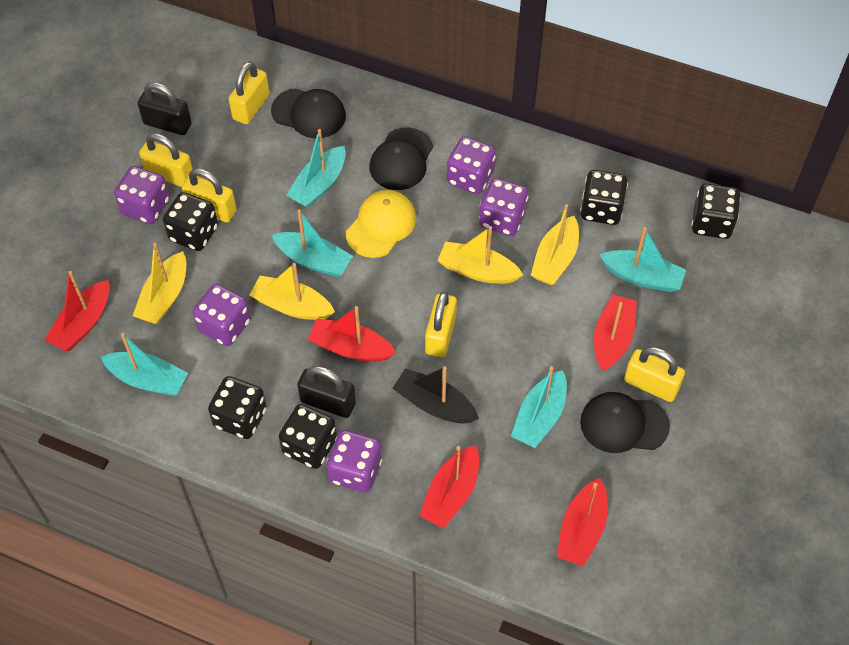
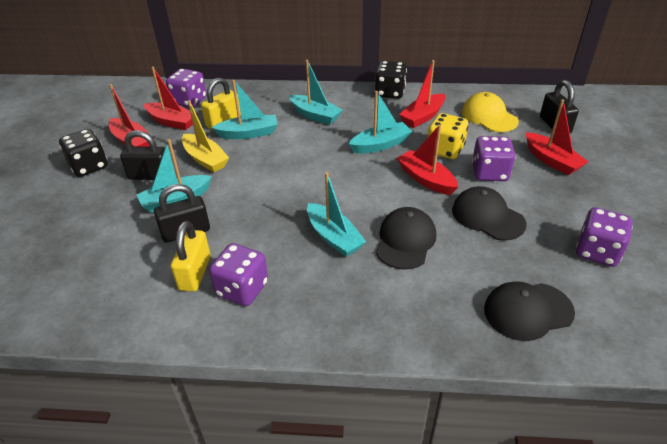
black boat: 1 -> 0
black dice: 5 -> 2
black padlock: 2 -> 3
purple dice: 5 -> 4
yellow boat: 4 -> 1
yellow dice: 0 -> 1
yellow padlock: 5 -> 2

